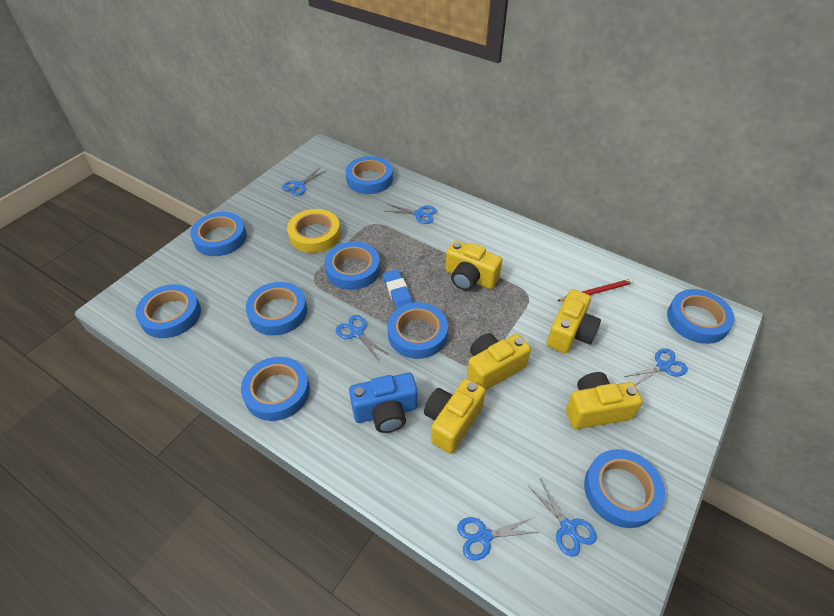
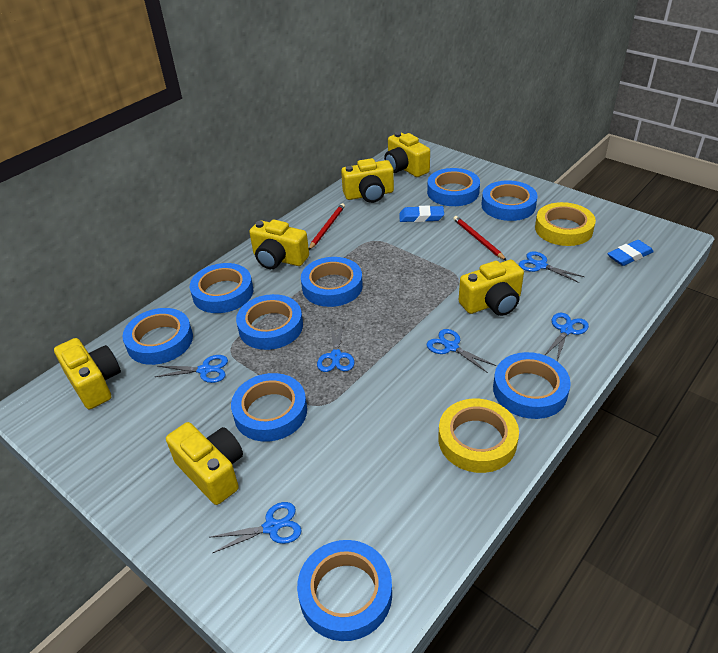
blue camera: 1 -> 0
blue eraser: 1 -> 2
red pencil: 1 -> 2
yellow camera: 5 -> 6
yellow tape: 1 -> 2

